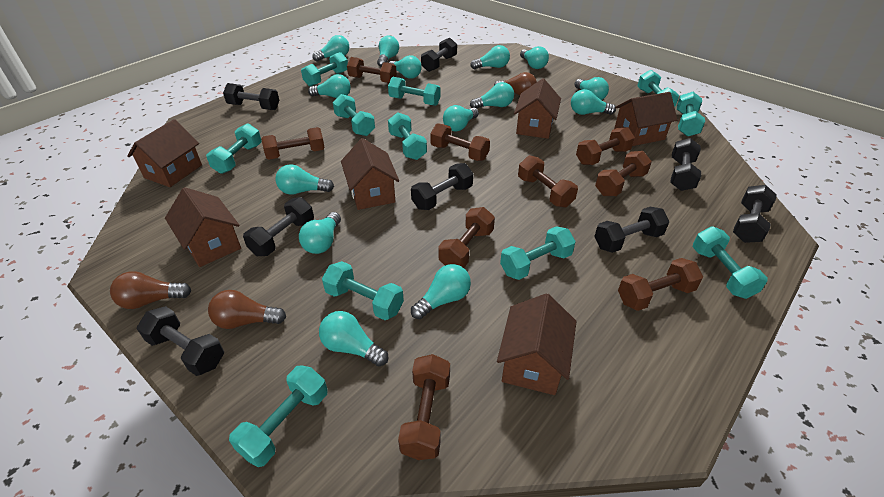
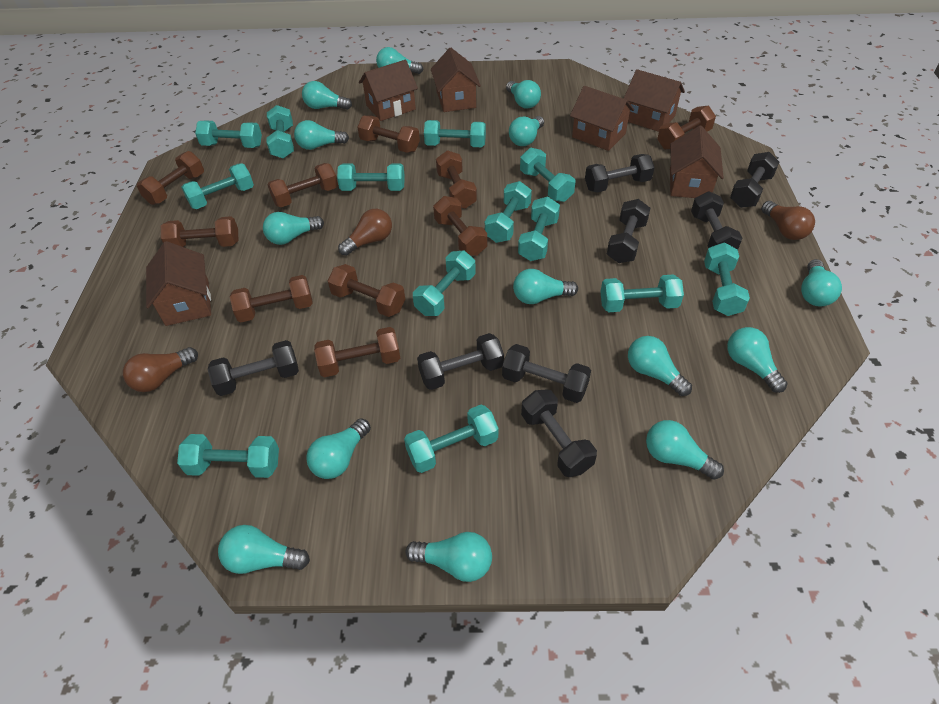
brown dumbbell: 9 -> 10
turquoise dumbbell: 11 -> 13

